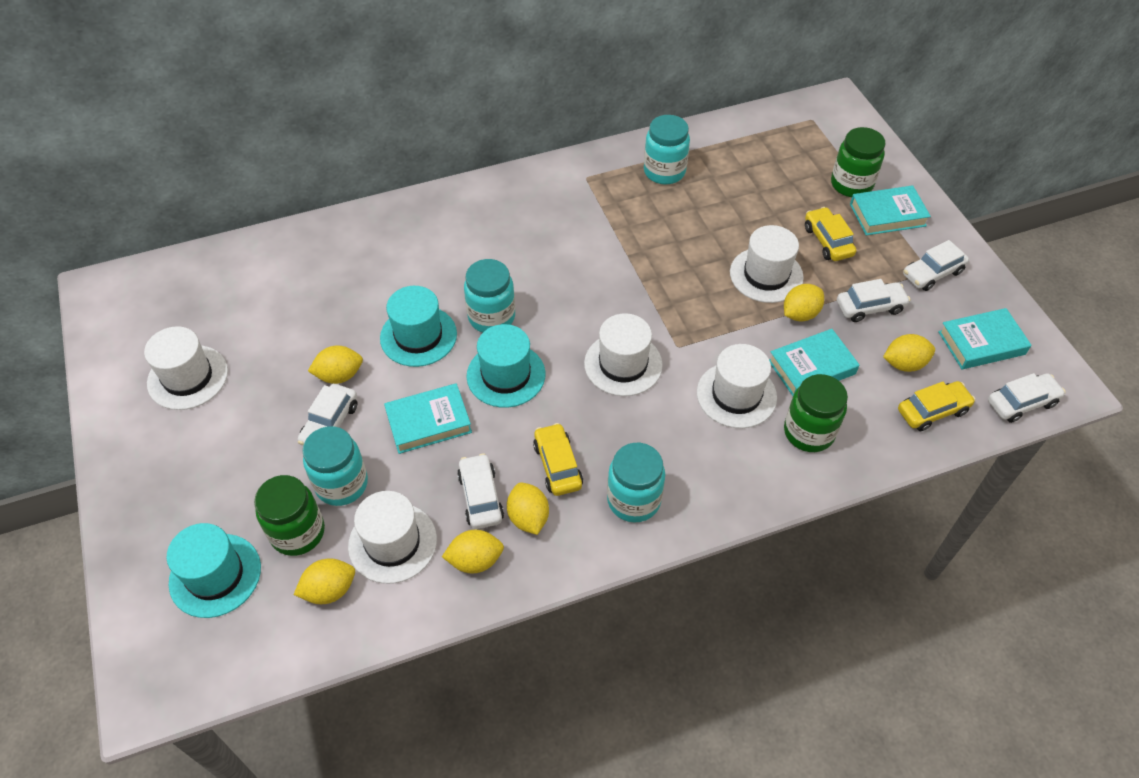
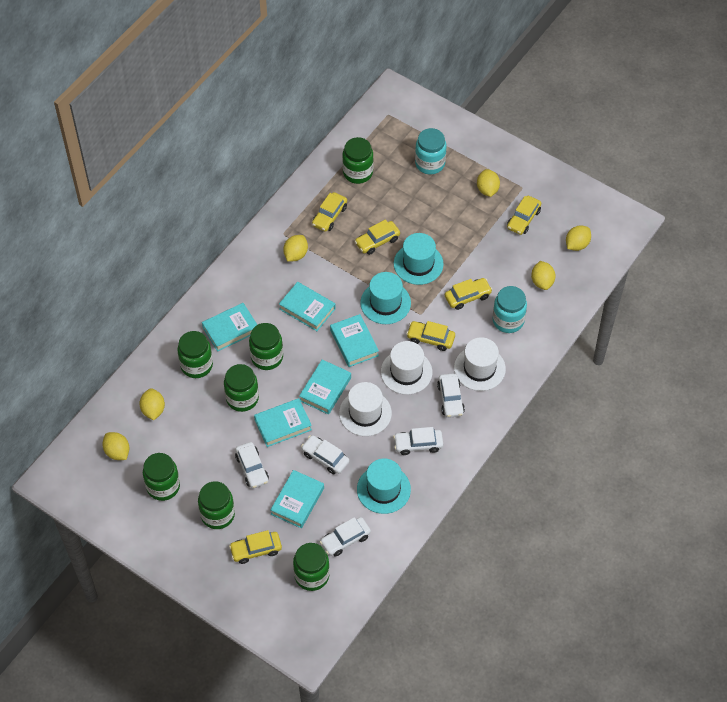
green jar: 3 -> 7
turquoise book: 4 -> 6
turquoise jar: 4 -> 2
white hat: 5 -> 3
yellow car: 3 -> 6

